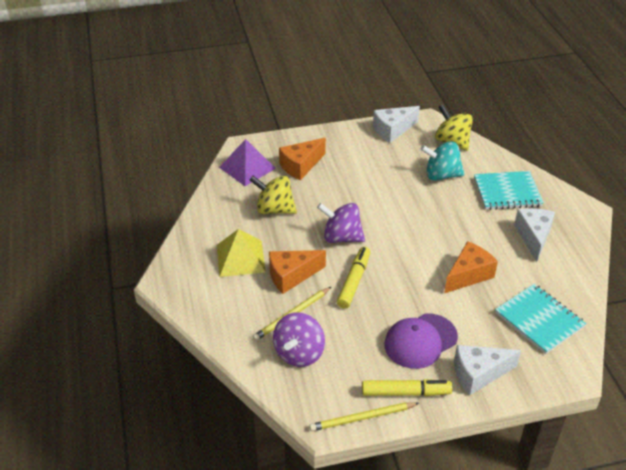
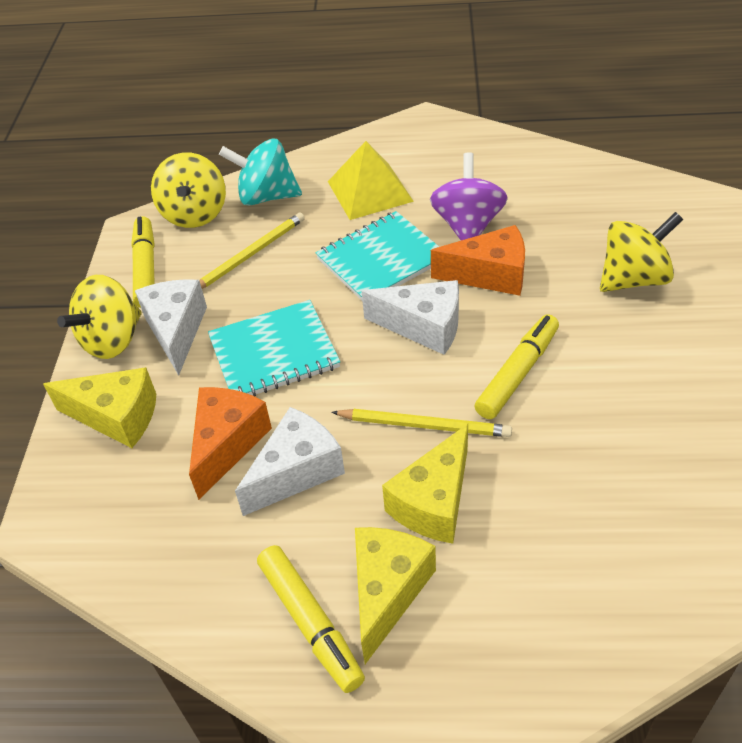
orange cheese: 3 -> 2
purple cap: 1 -> 0
purple pyramid: 1 -> 0
purple spinning top: 2 -> 1
yellow cheese: 0 -> 3
yellow marker: 2 -> 3
yellow spinning top: 2 -> 3

